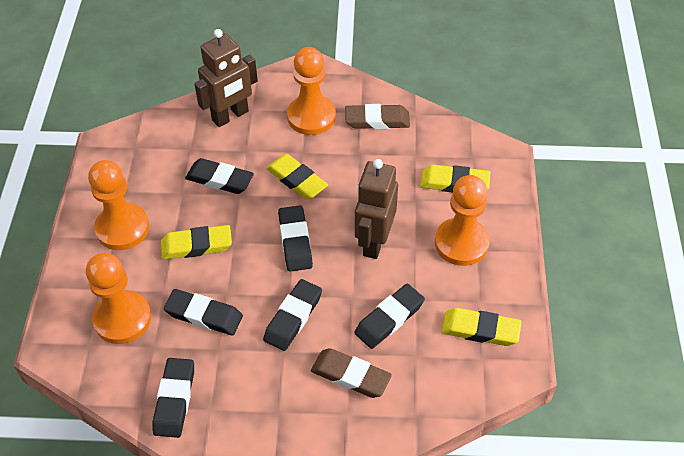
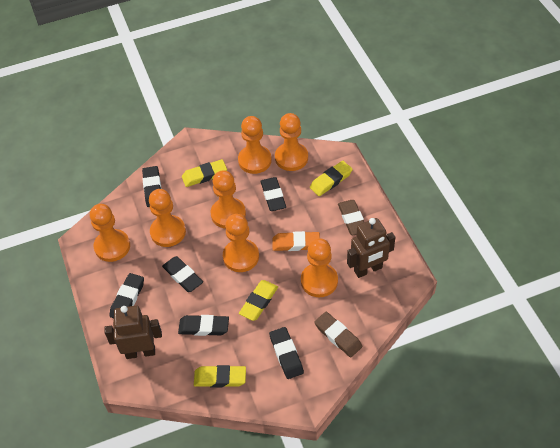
orange eraser: 0 -> 1
orange pawn: 4 -> 7

